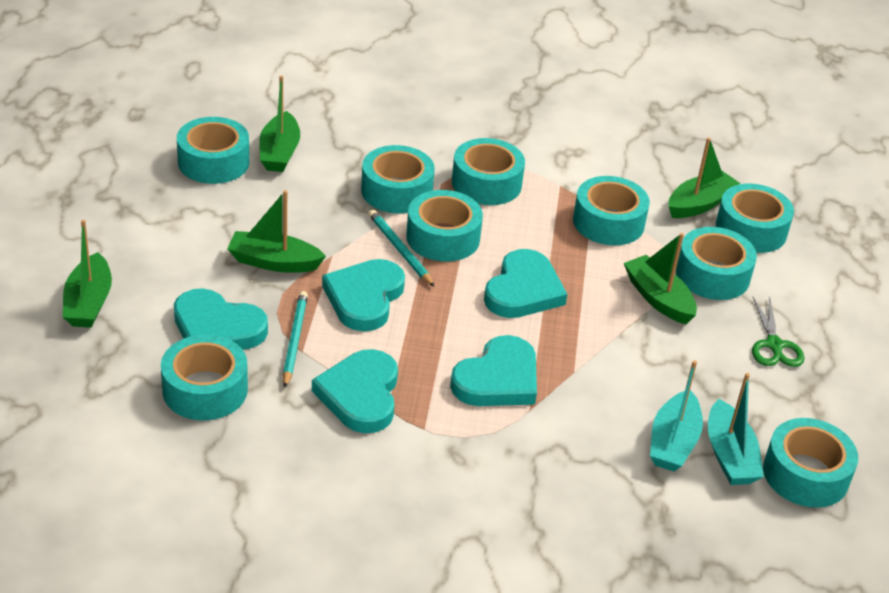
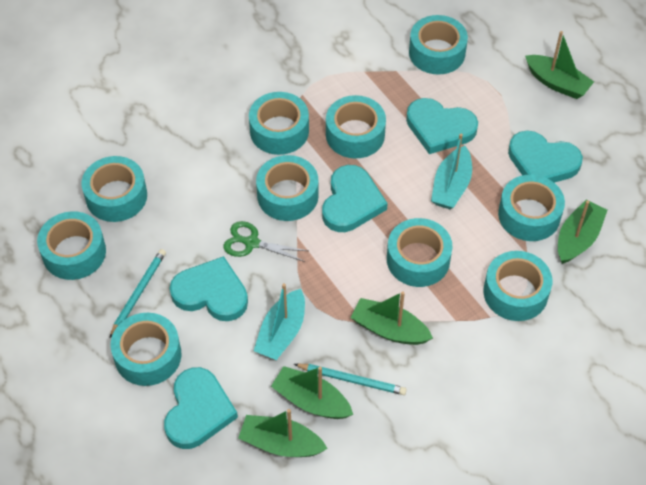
turquoise tape: 9 -> 10

